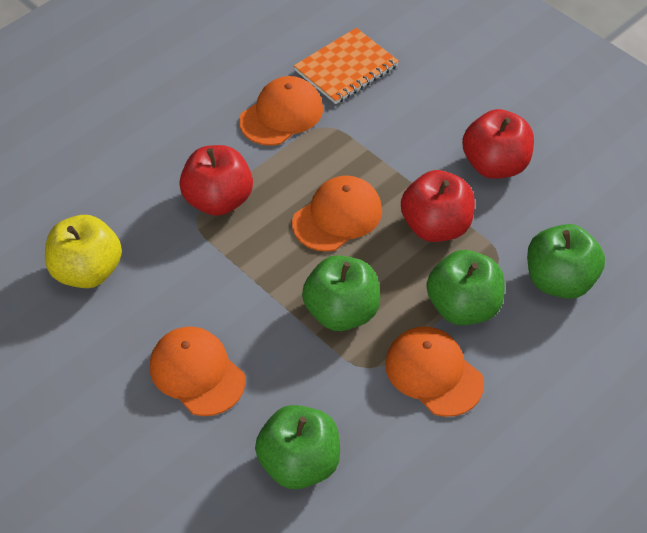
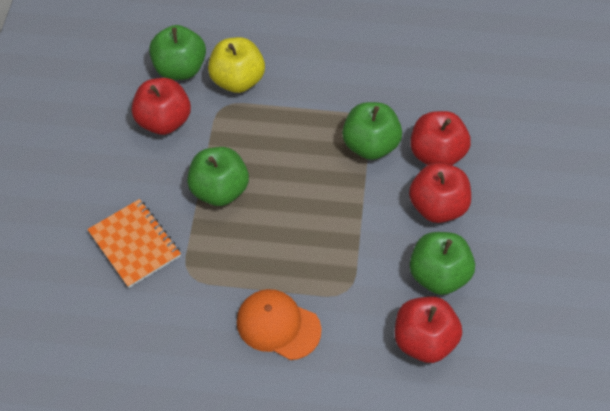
orange cap: 4 -> 1
red apple: 3 -> 4

